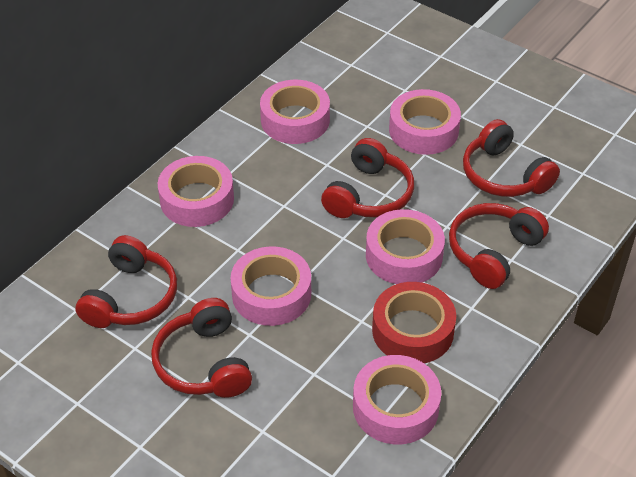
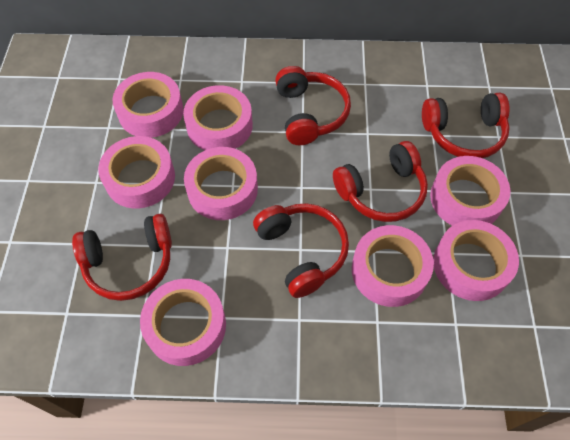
pink tape: 6 -> 8
red tape: 1 -> 0

